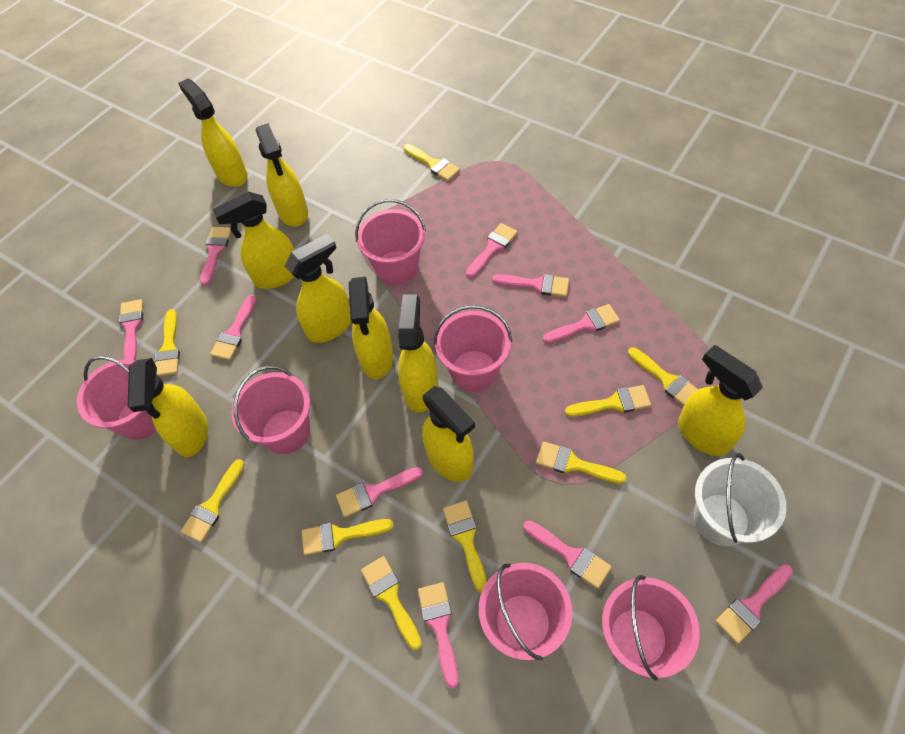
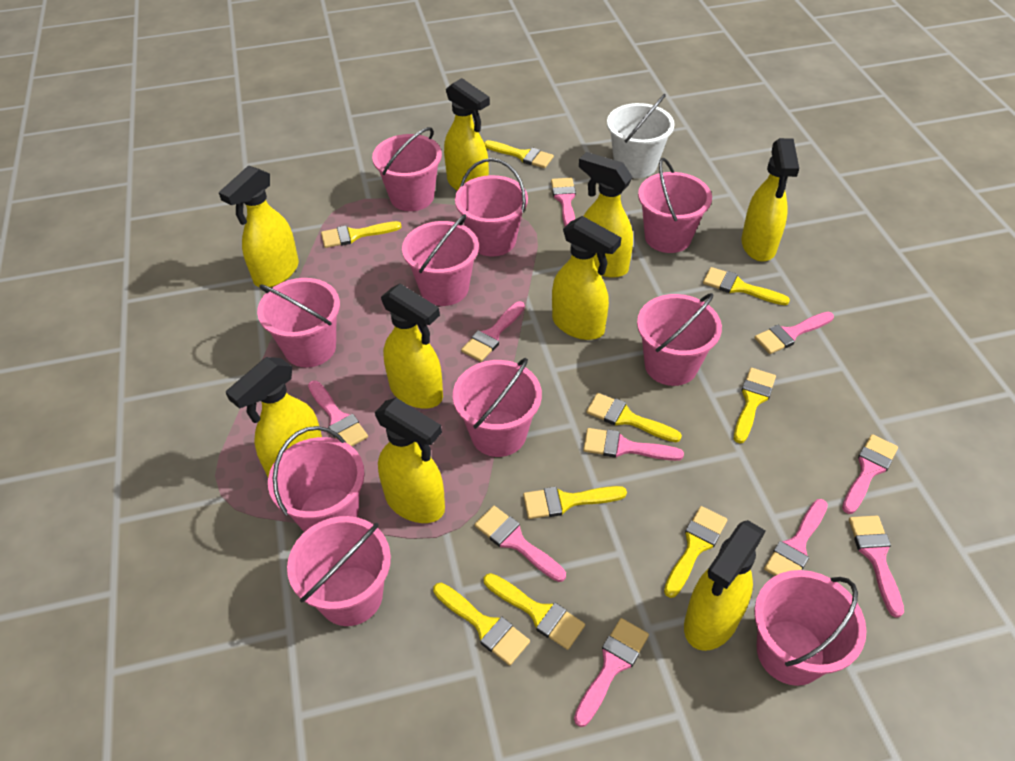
pink bucket: 6 -> 10

